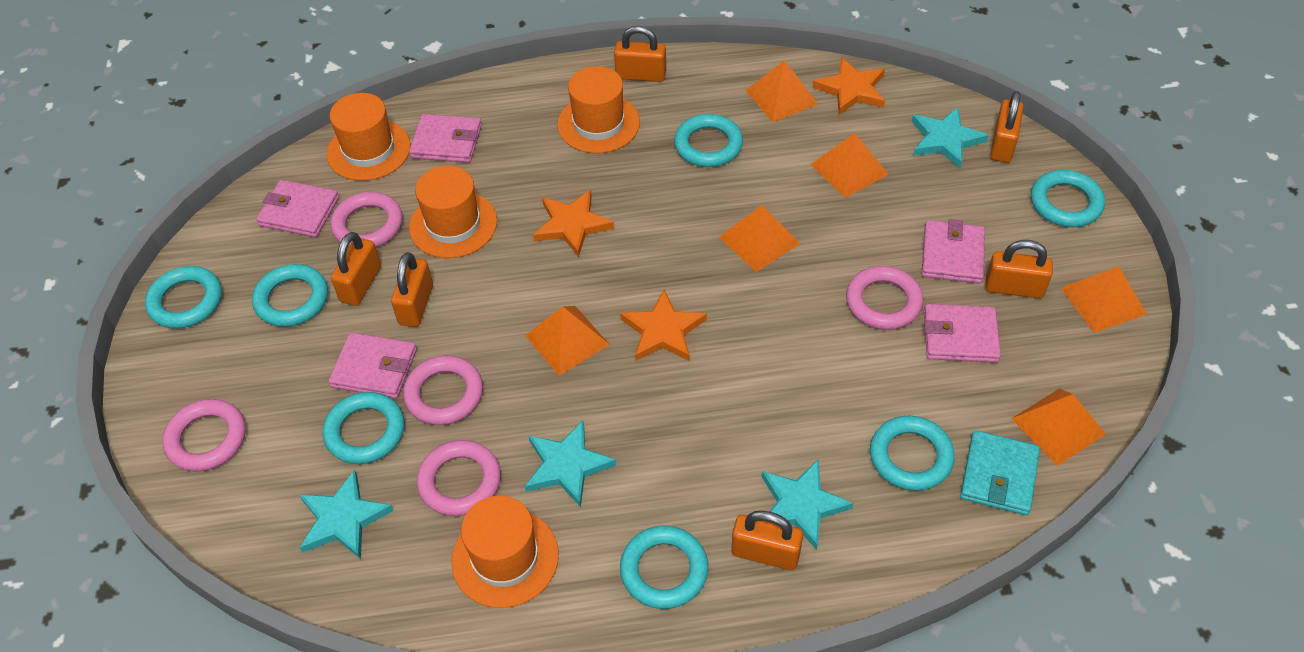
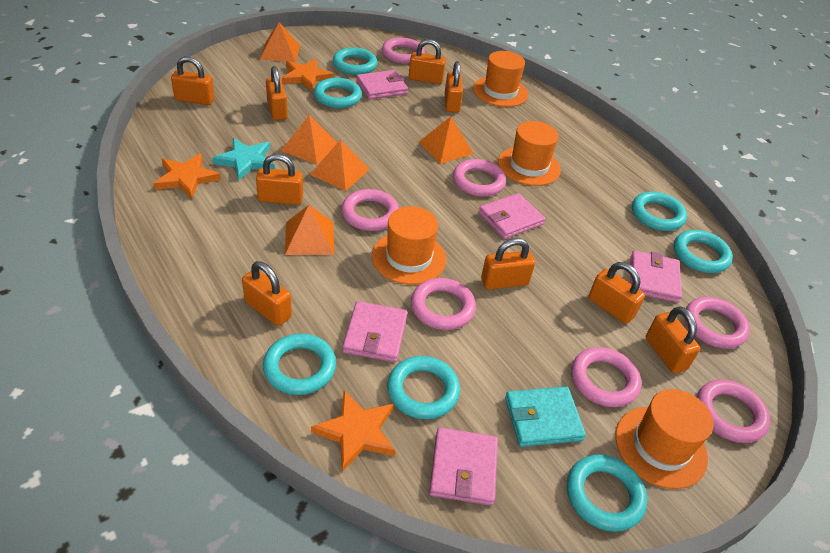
orange padlock: 6 -> 9
orange pyramid: 6 -> 5
pink ring: 5 -> 7
turquoise star: 4 -> 1

